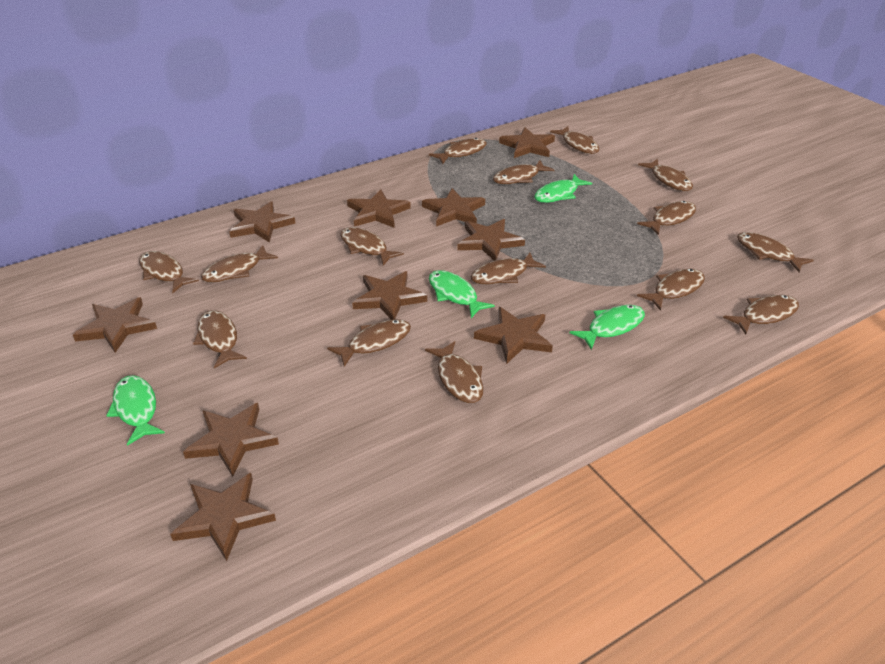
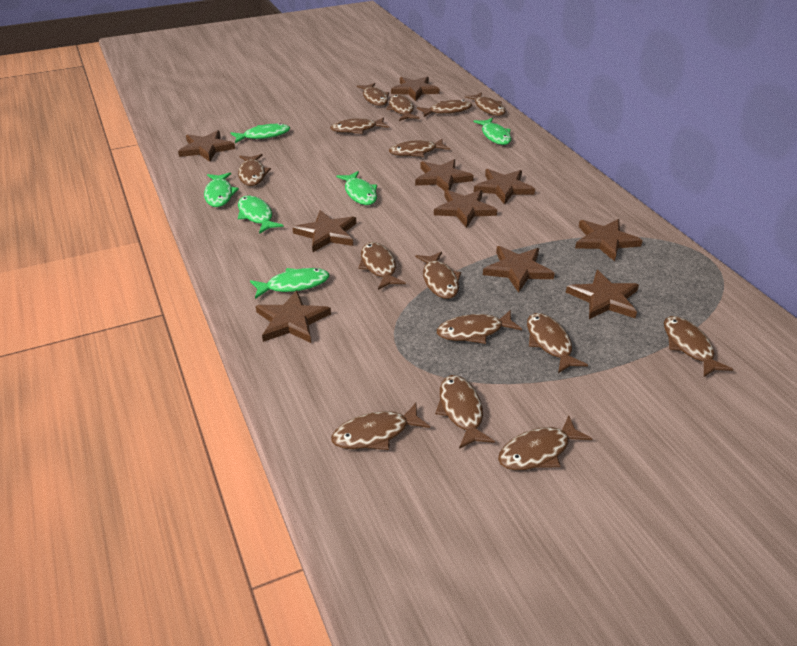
green fish: 4 -> 6

